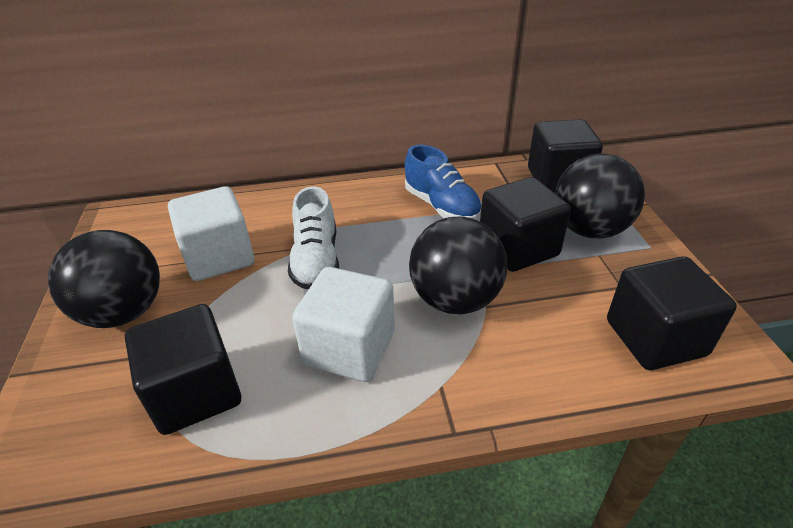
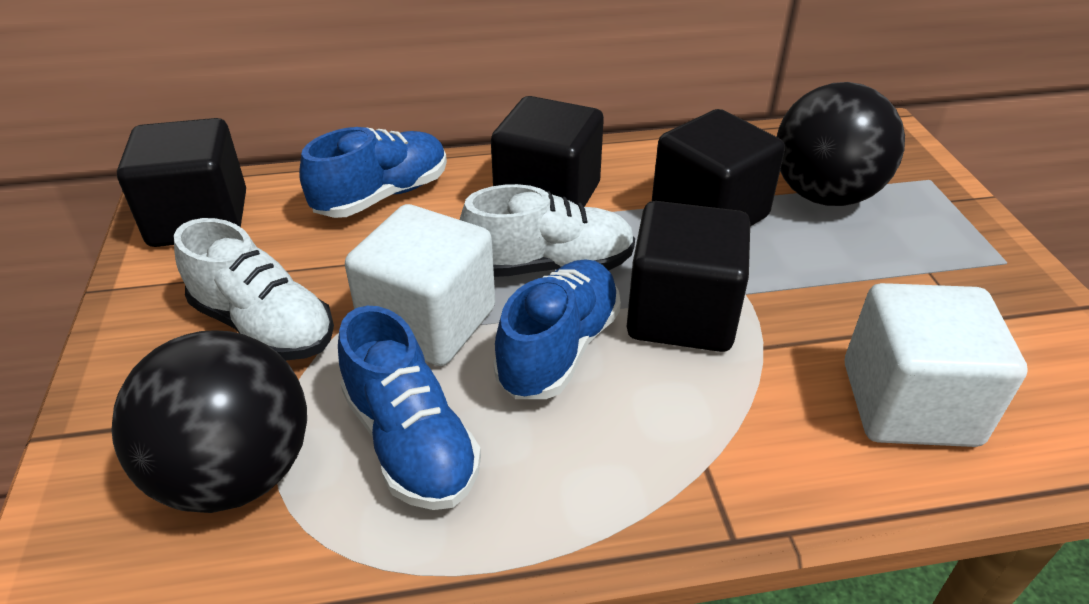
black ball: 3 -> 2
blue shoe: 1 -> 3
white shoe: 1 -> 2

